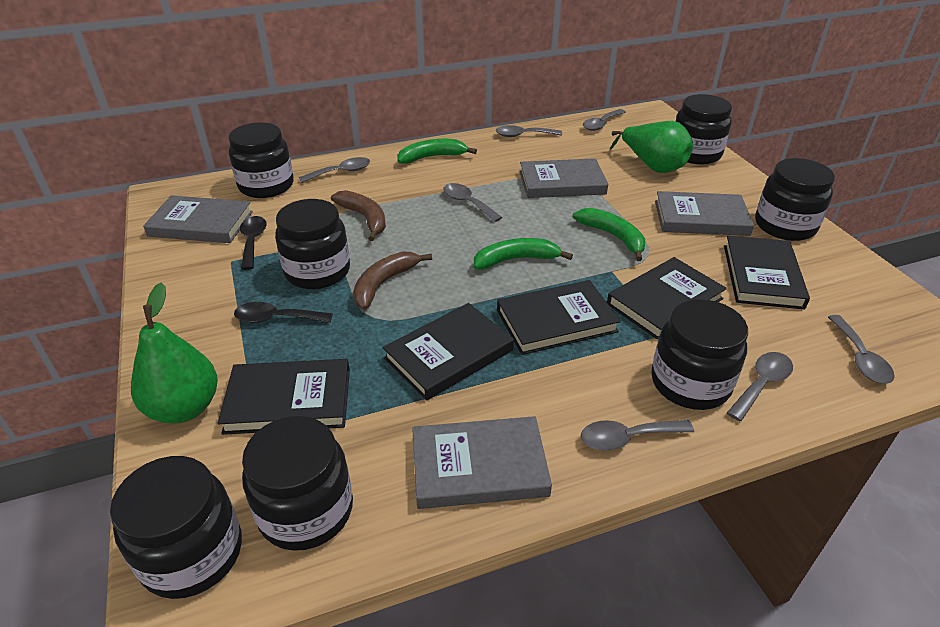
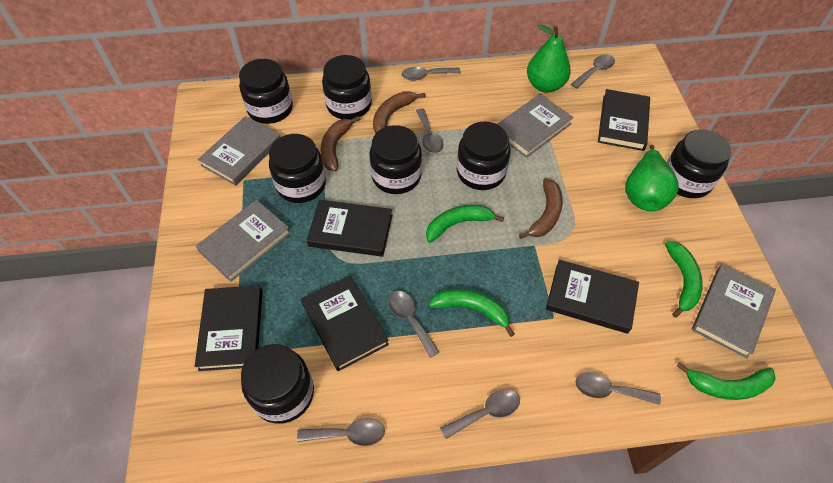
black spoon: 2 -> 0
brown banana: 2 -> 3
green banana: 3 -> 4

